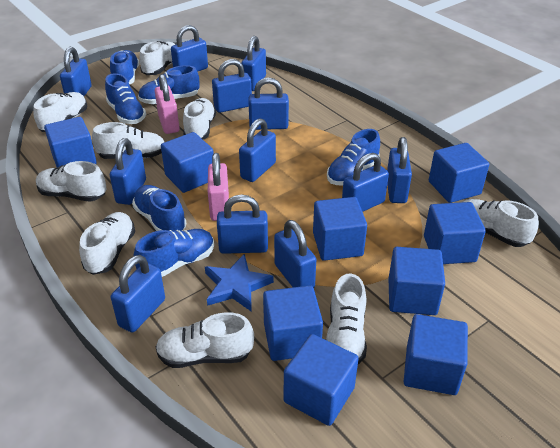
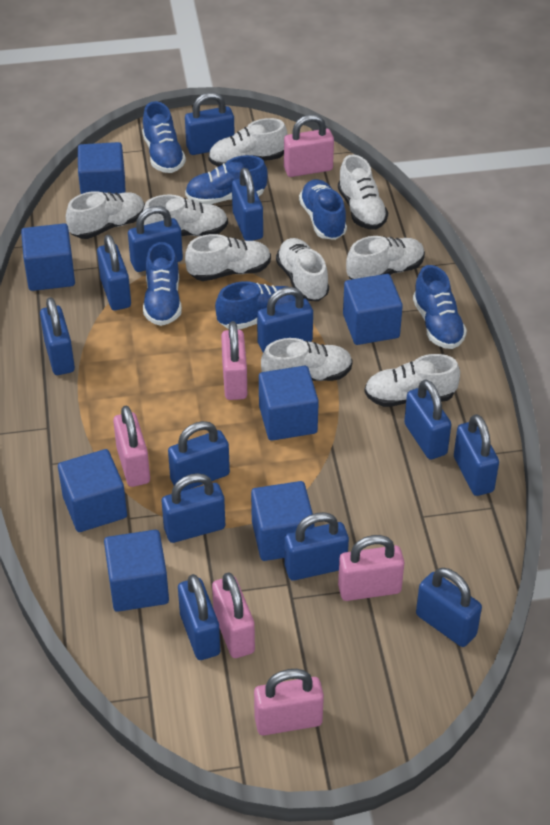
blue cube: 9 -> 7
blue padlock: 12 -> 13
blue star: 1 -> 0
pink padlock: 2 -> 6

